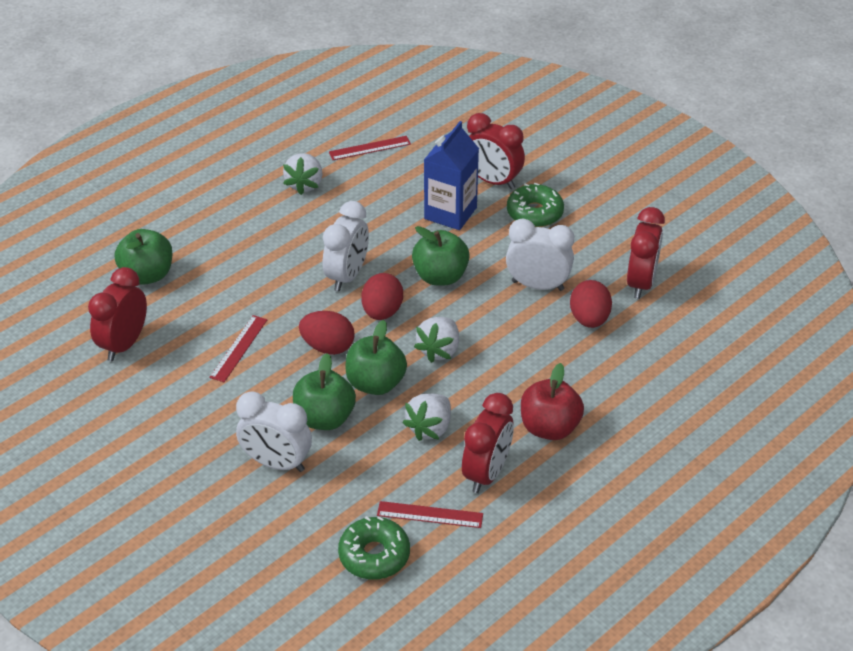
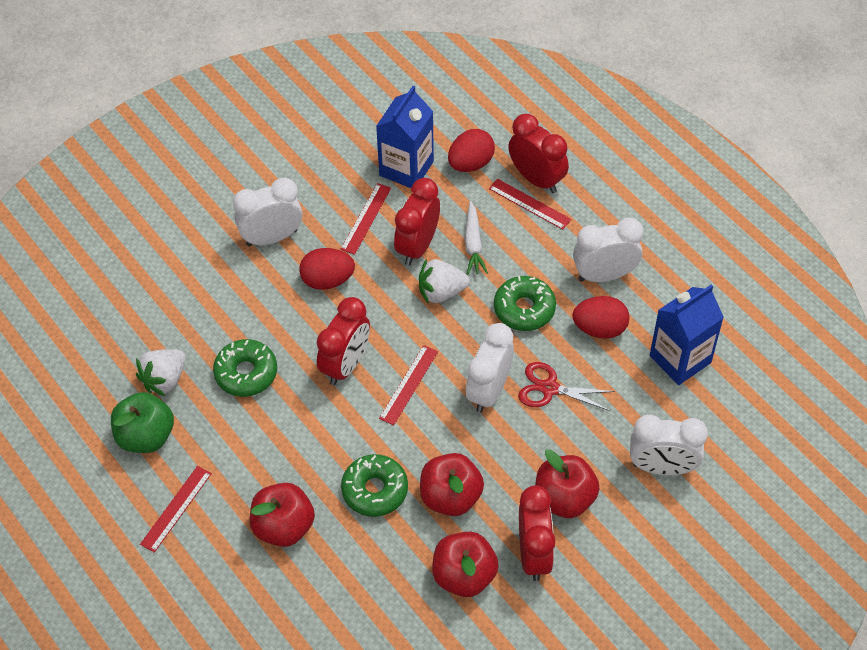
blue carton: 1 -> 2
green apple: 4 -> 1
green donut: 2 -> 3
red apple: 1 -> 4
red ruler: 3 -> 4
red scissors: 0 -> 1
white carrot: 0 -> 1
white clock: 3 -> 4
white strawberry: 3 -> 2

